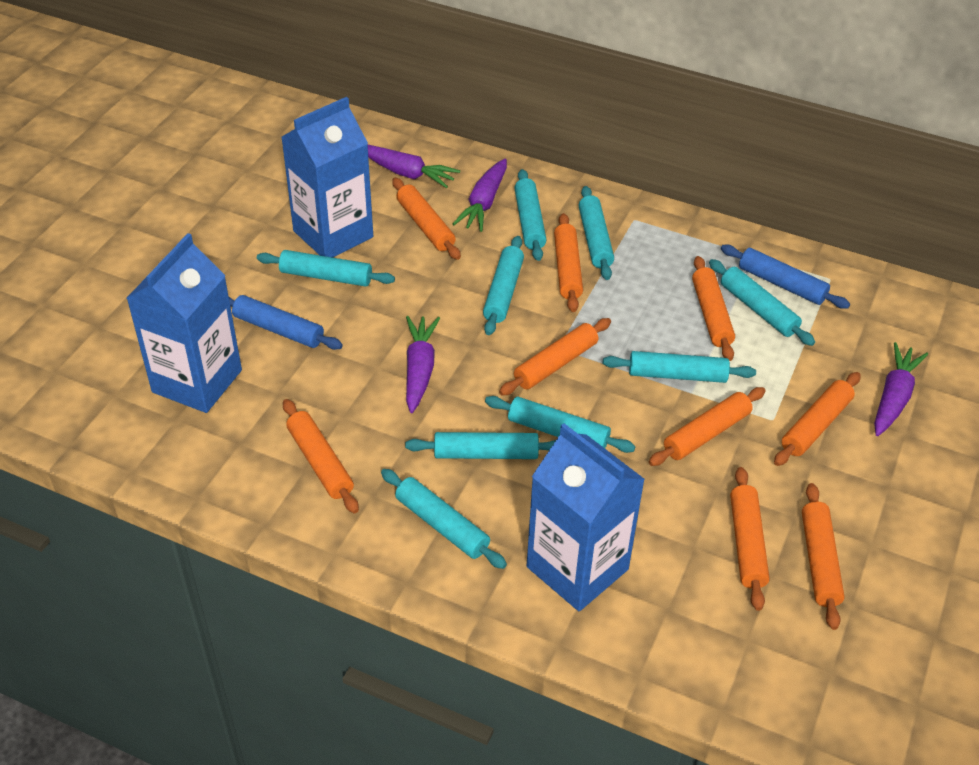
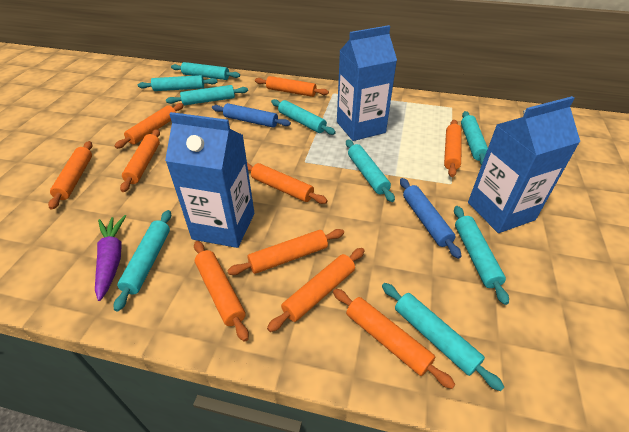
orange rolling pin: 9 -> 10
purple carrot: 4 -> 1

